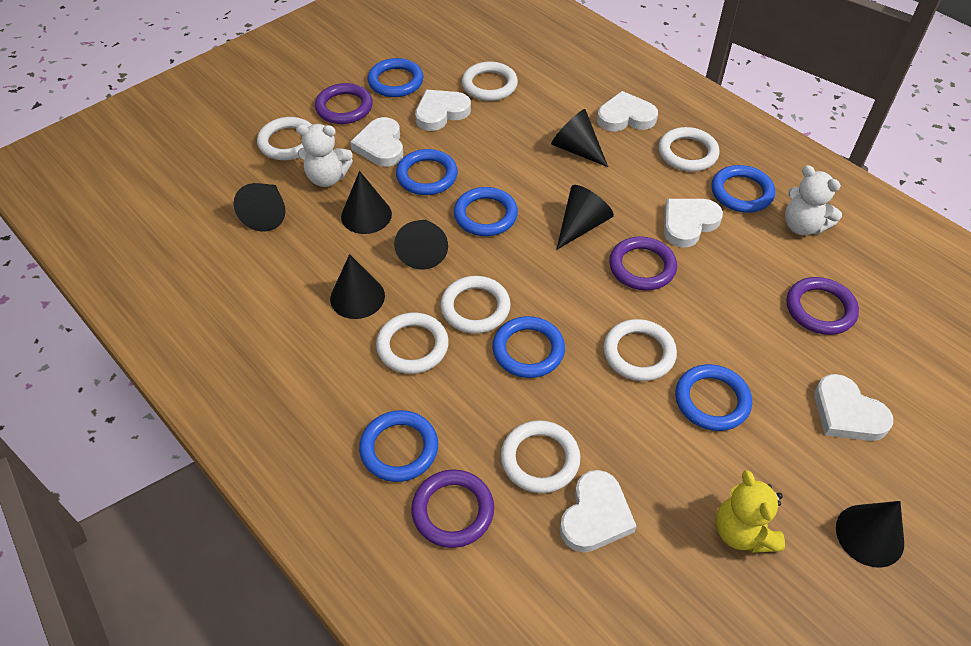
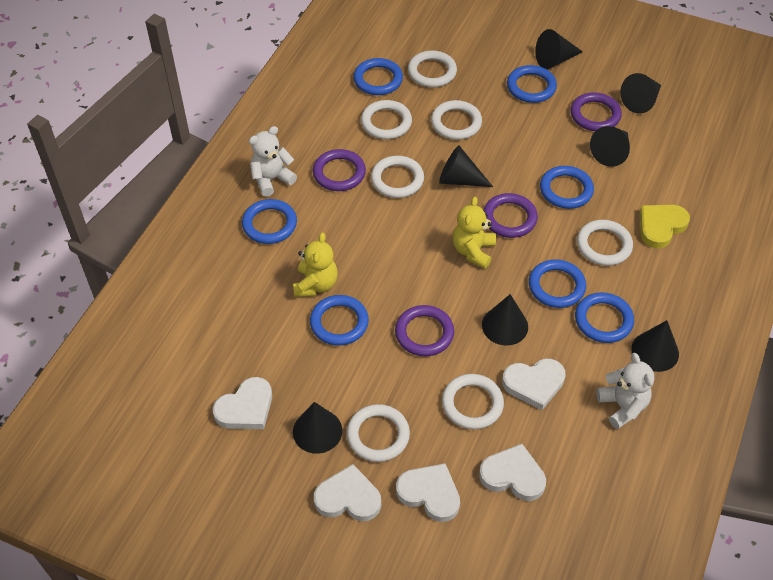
white heart: 6 -> 5
yellow heart: 0 -> 1
yellow teddy bear: 1 -> 2

